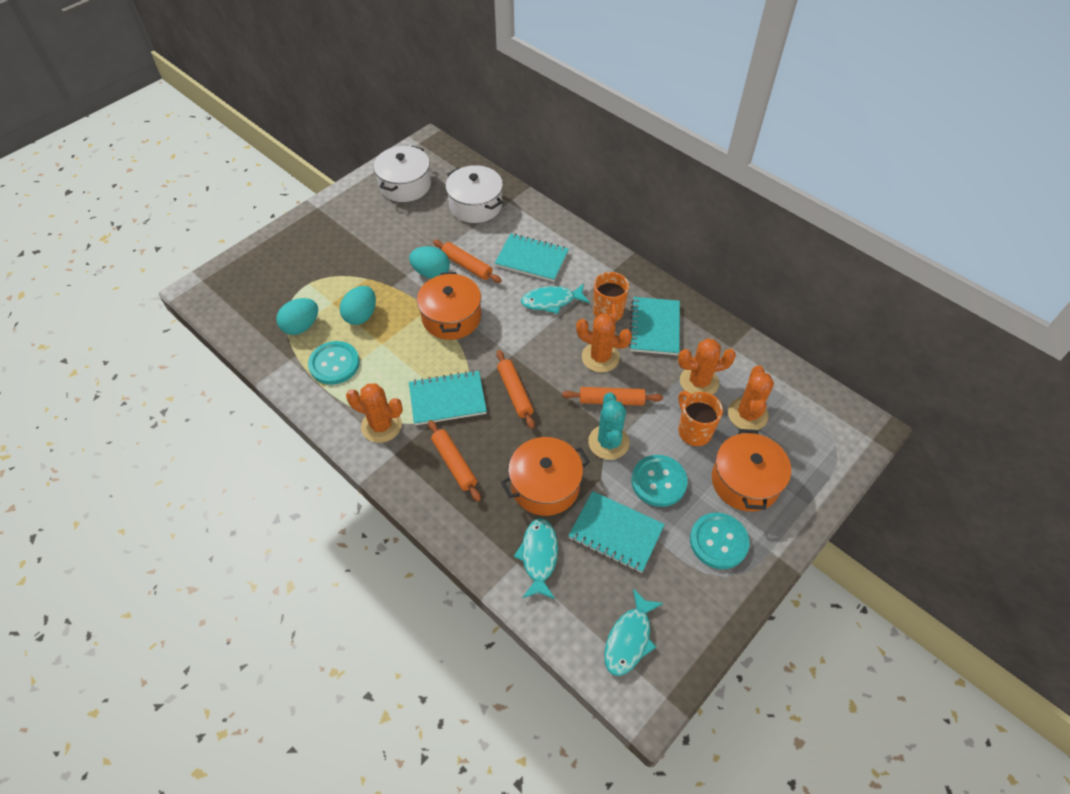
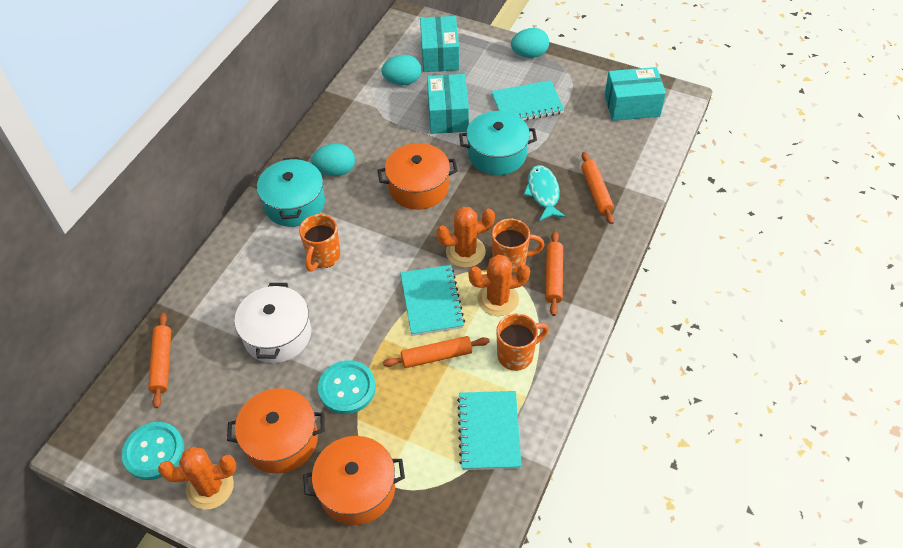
orange cactus: 4 -> 3
orange mug: 2 -> 3
turquoise box: 0 -> 3
turquoise button: 3 -> 2
turquoise cactus: 1 -> 0
turquoise fish: 3 -> 1
turquoise notebook: 4 -> 3
turquoise pot: 0 -> 2
white pot: 2 -> 1

